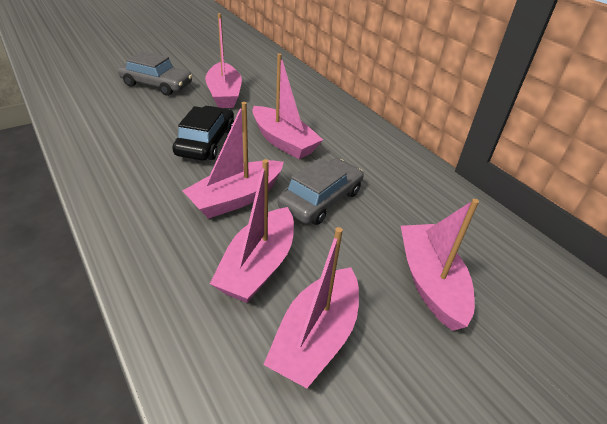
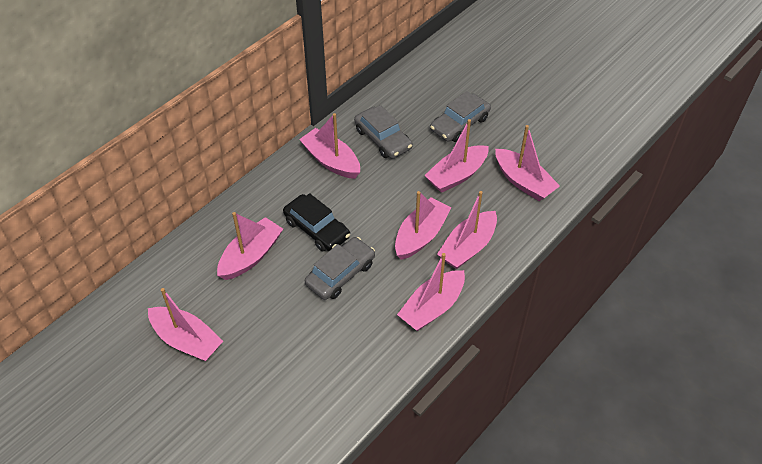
grey car: 2 -> 3
pink boat: 6 -> 8

